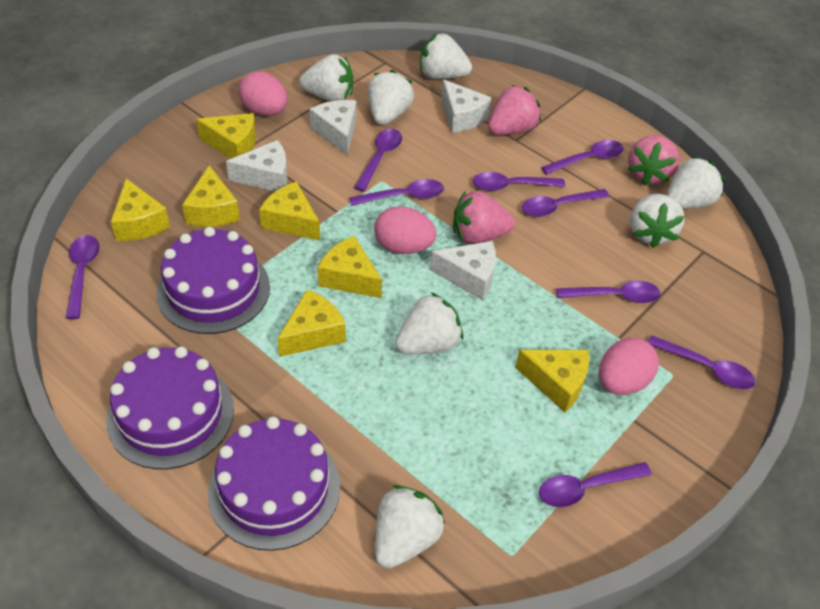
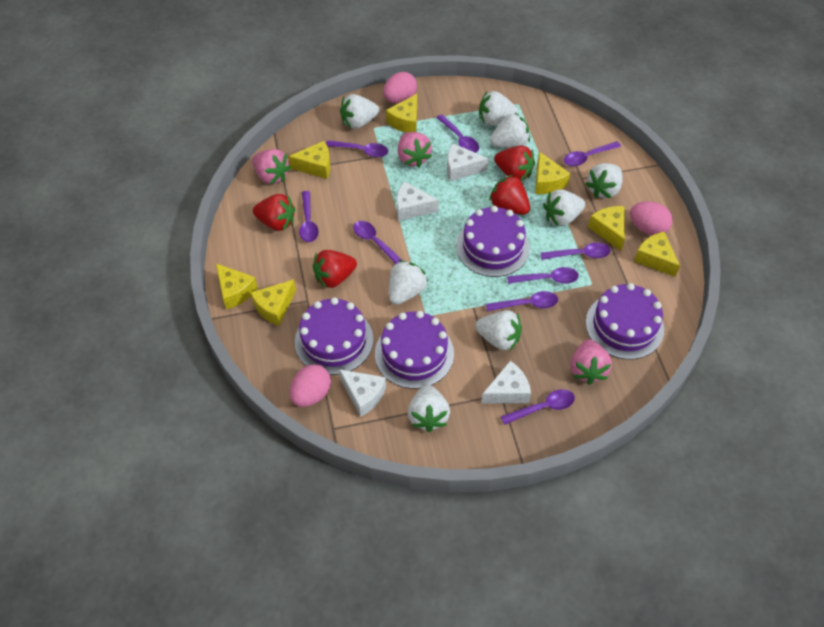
purple cake: 3 -> 4
red strawberry: 0 -> 4
white strawberry: 7 -> 8

